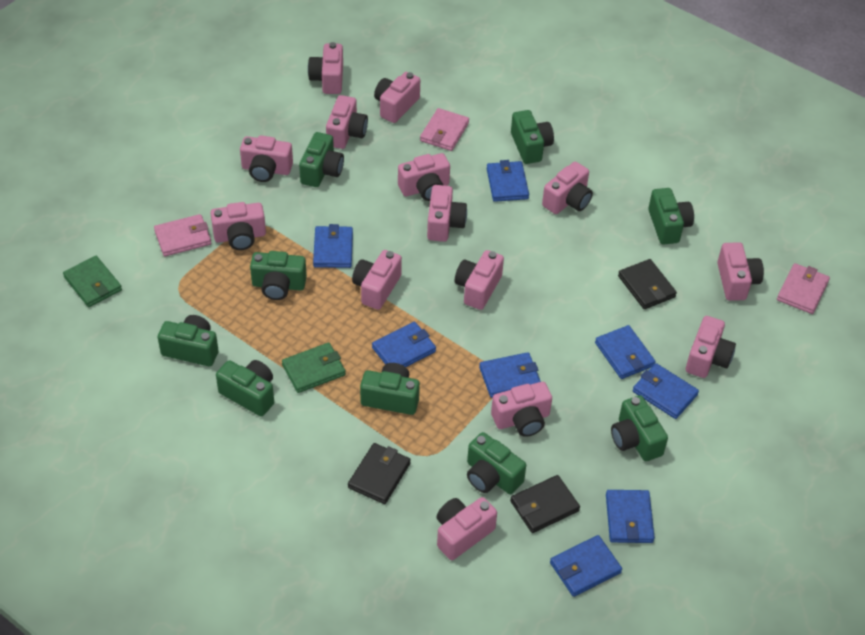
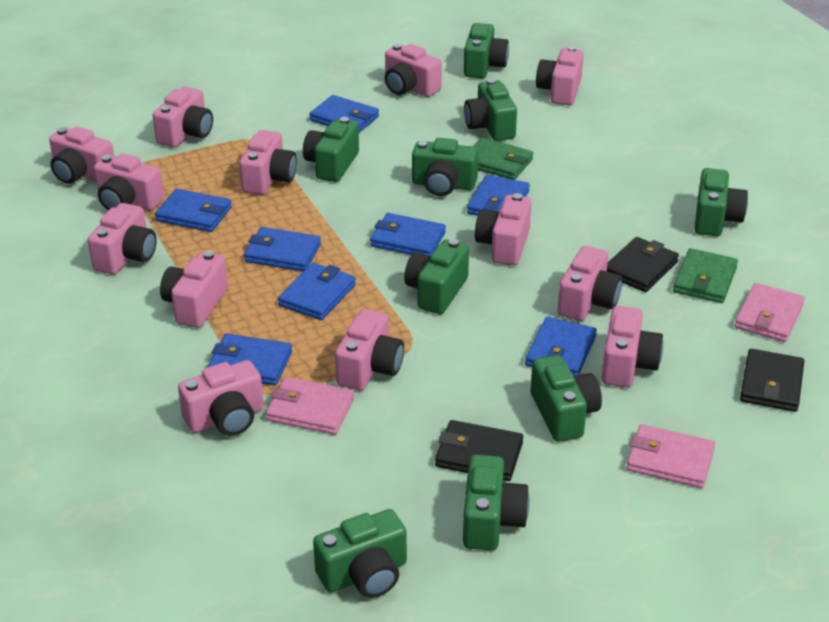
pink camera: 14 -> 13

